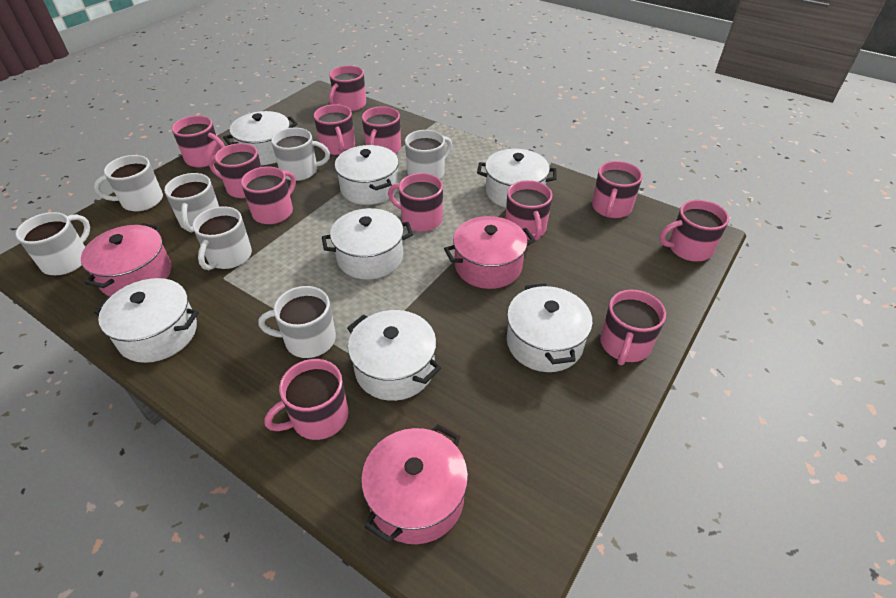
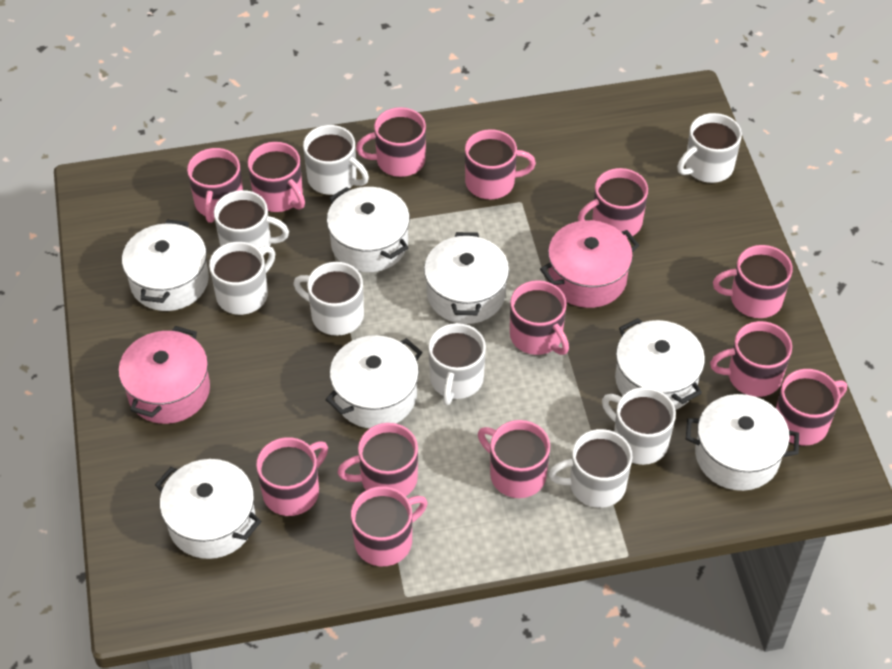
pink mug: 12 -> 13
pink pot: 3 -> 2
white mug: 7 -> 8

